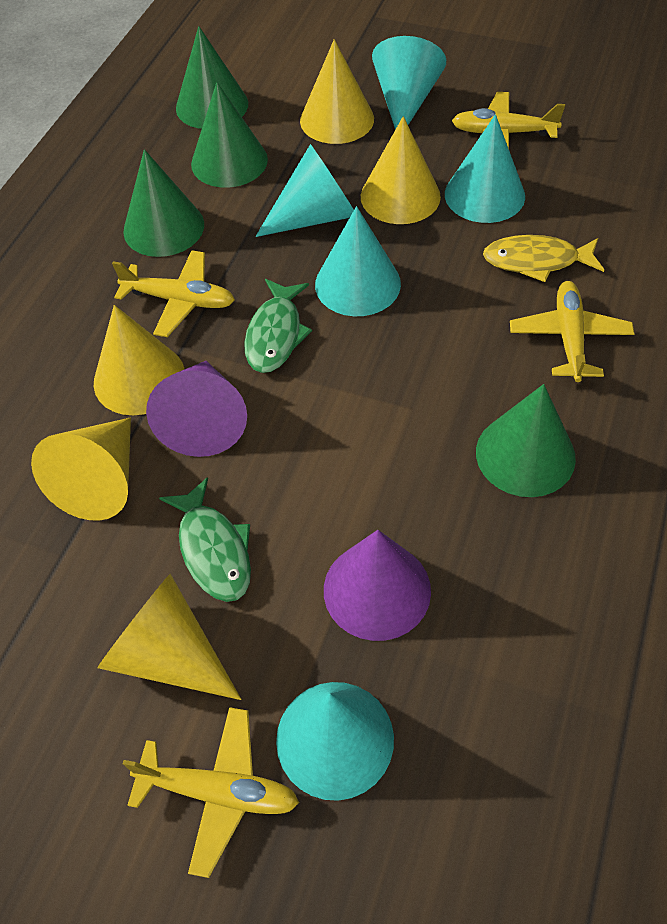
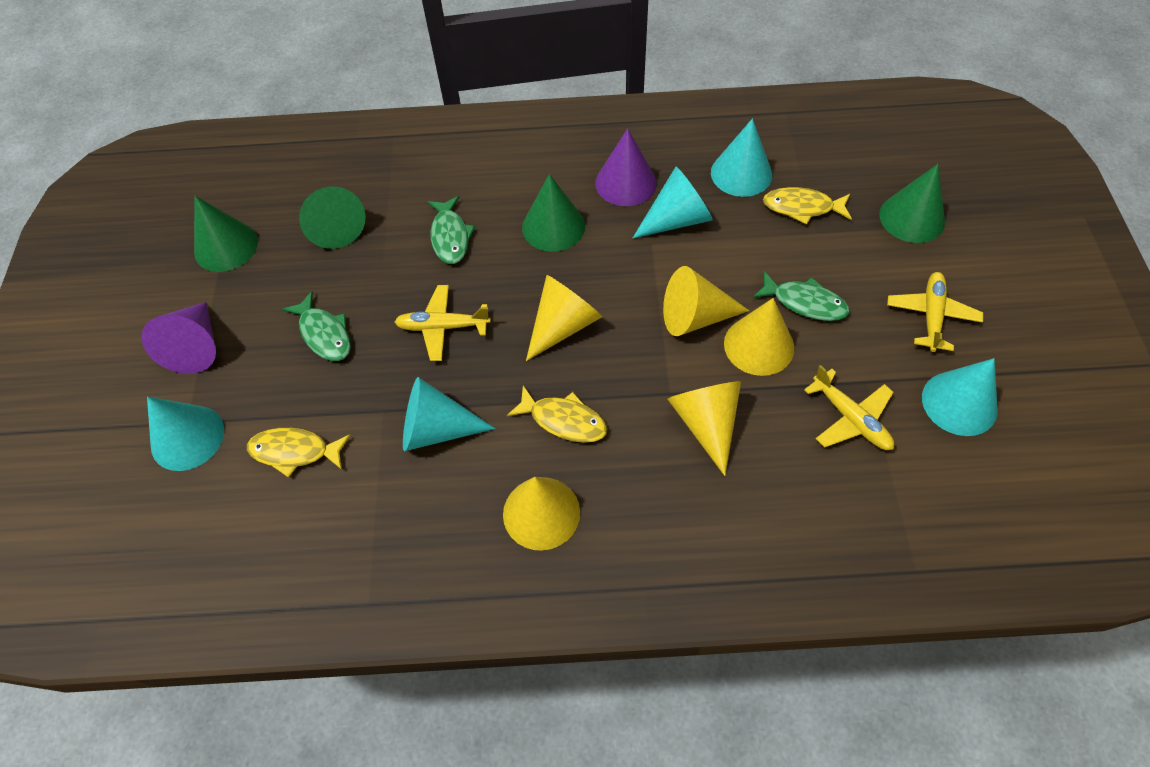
green fish: 2 -> 3
yellow fish: 1 -> 3
yellow plane: 4 -> 3

